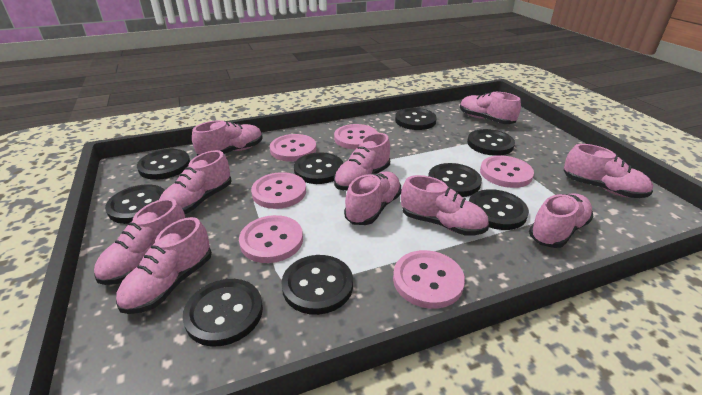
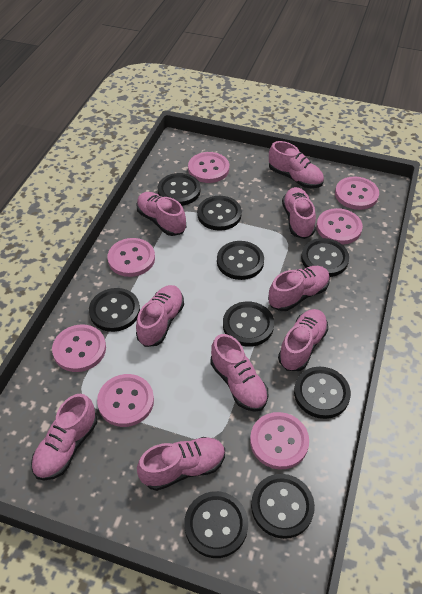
pink button: 6 -> 7
pink shoe: 10 -> 9

